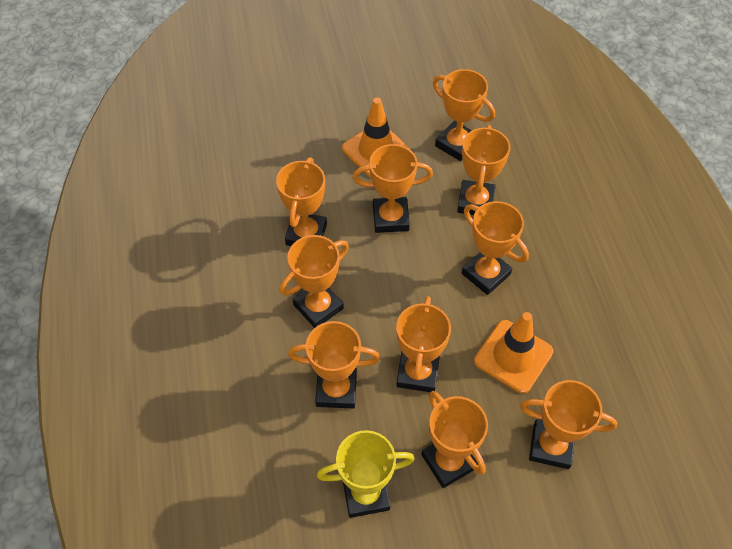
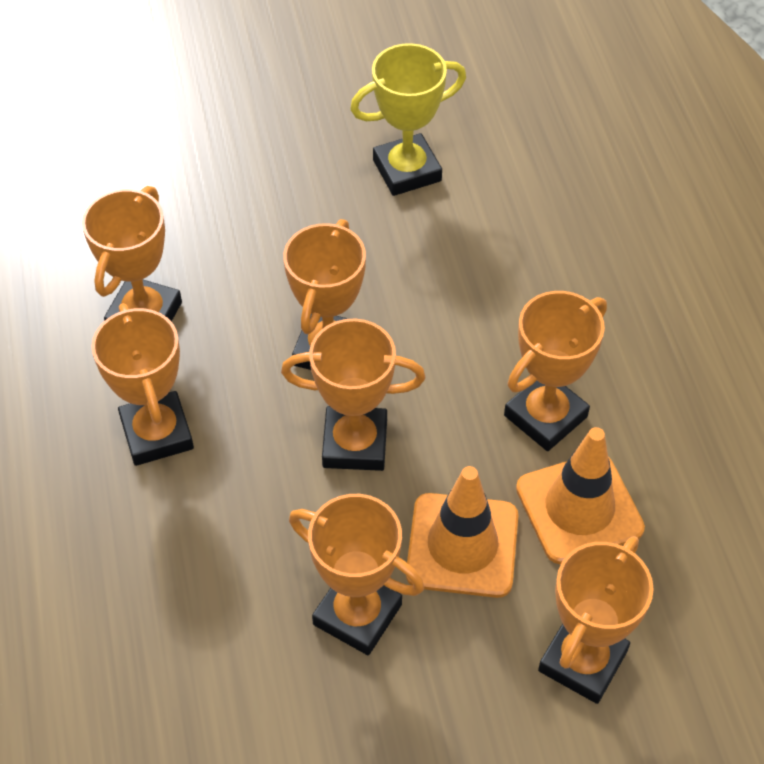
orange trophy: 10 -> 7

